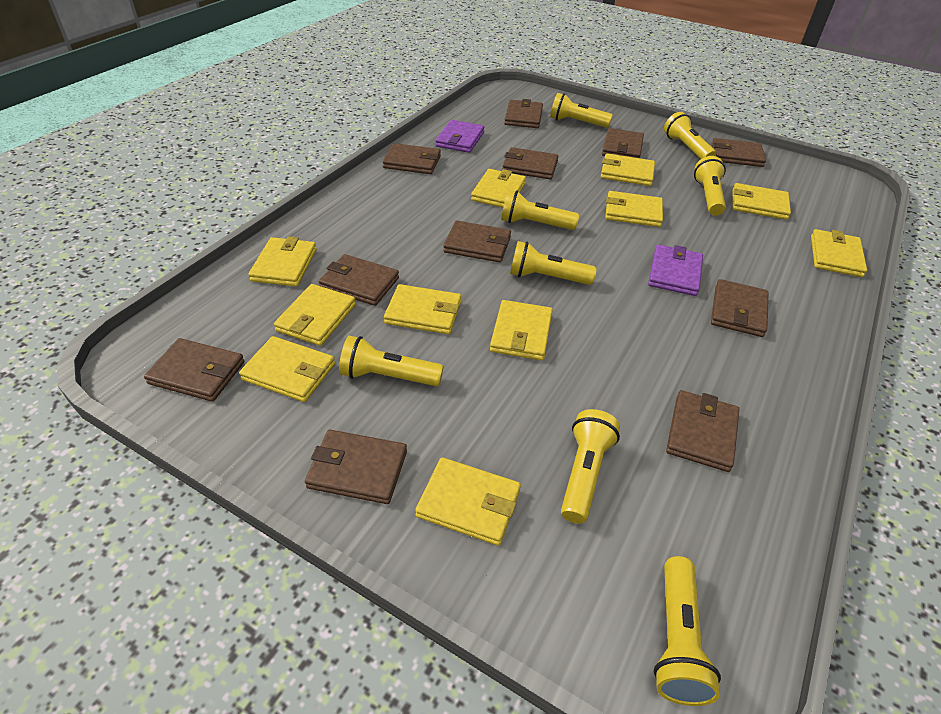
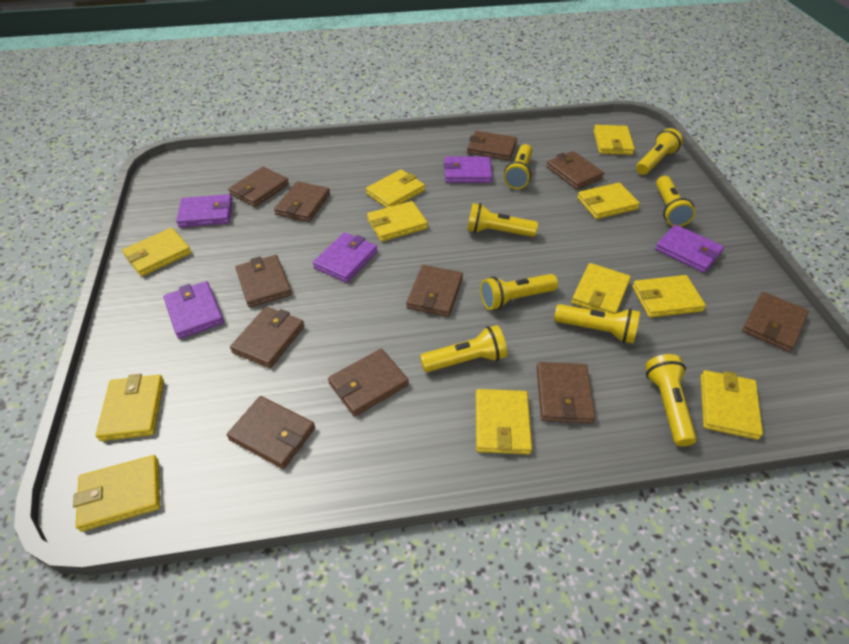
purple wallet: 2 -> 5

